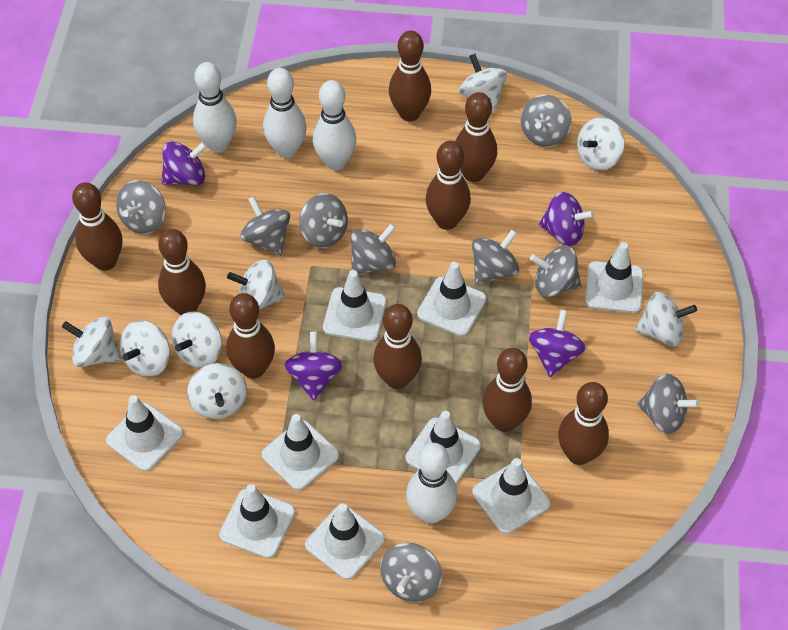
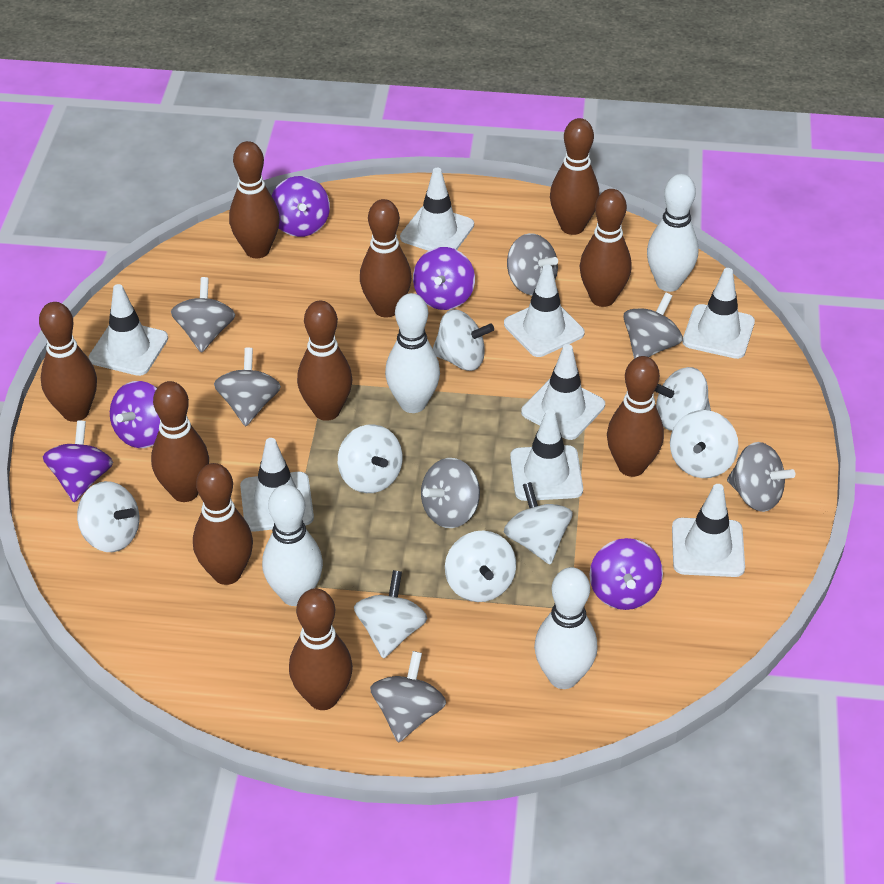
brown bowling pin: 9 -> 10
grey spinning top: 9 -> 7
purple spinning top: 4 -> 5
white traffic cone: 9 -> 8

